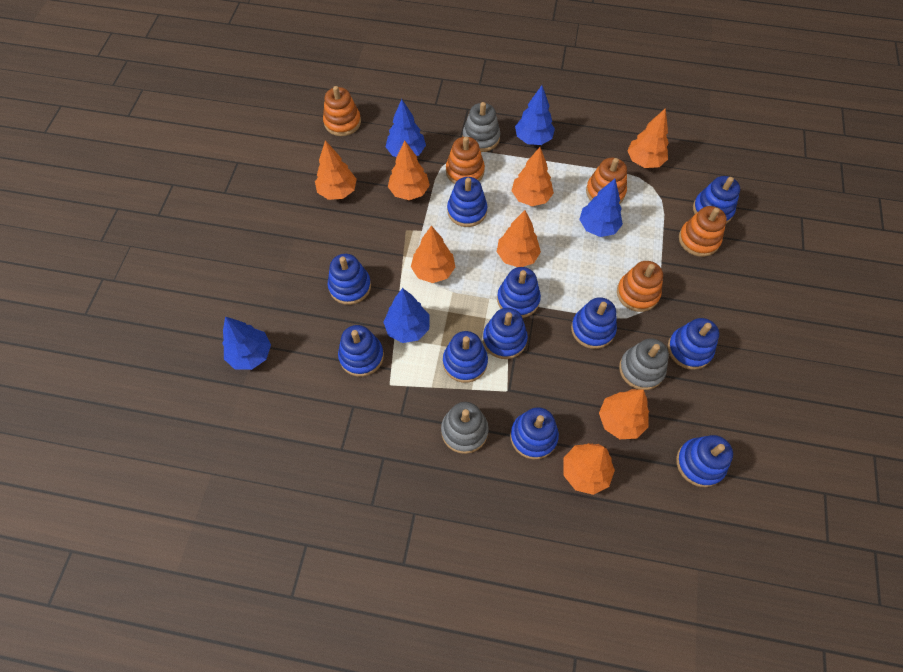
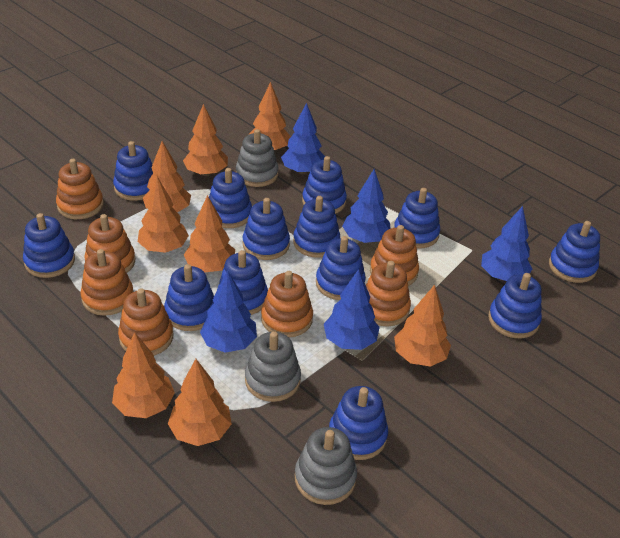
blue stacking toy: 11 -> 13
orange stacking toy: 5 -> 7

